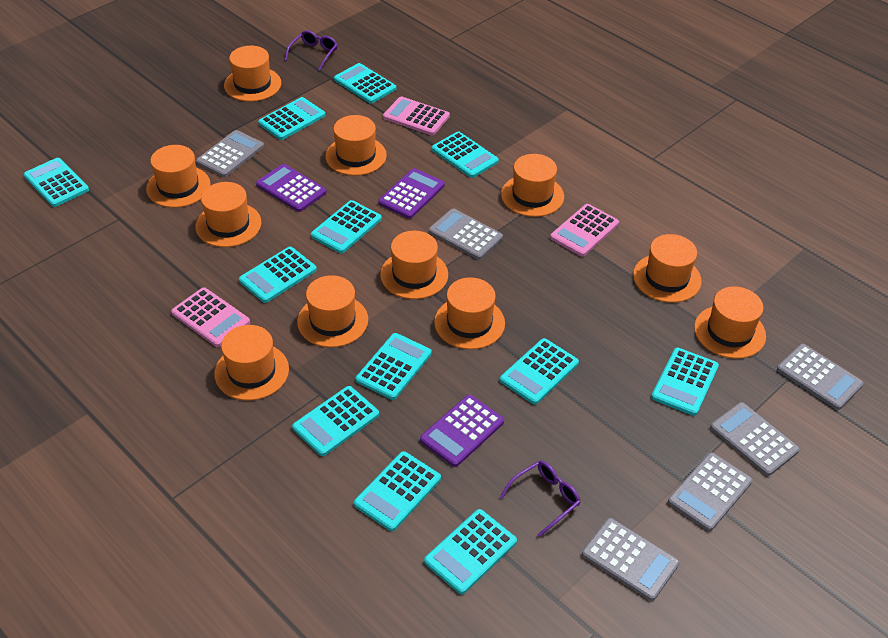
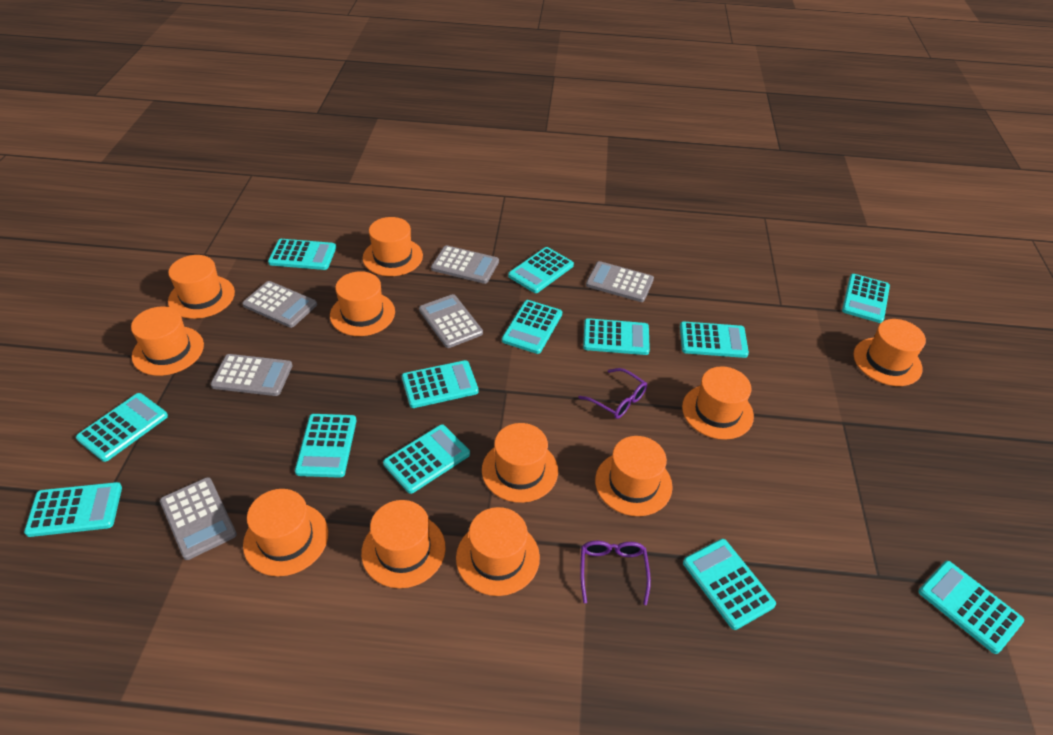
pink calculator: 3 -> 0
purple calculator: 3 -> 0
turquoise calculator: 12 -> 13

